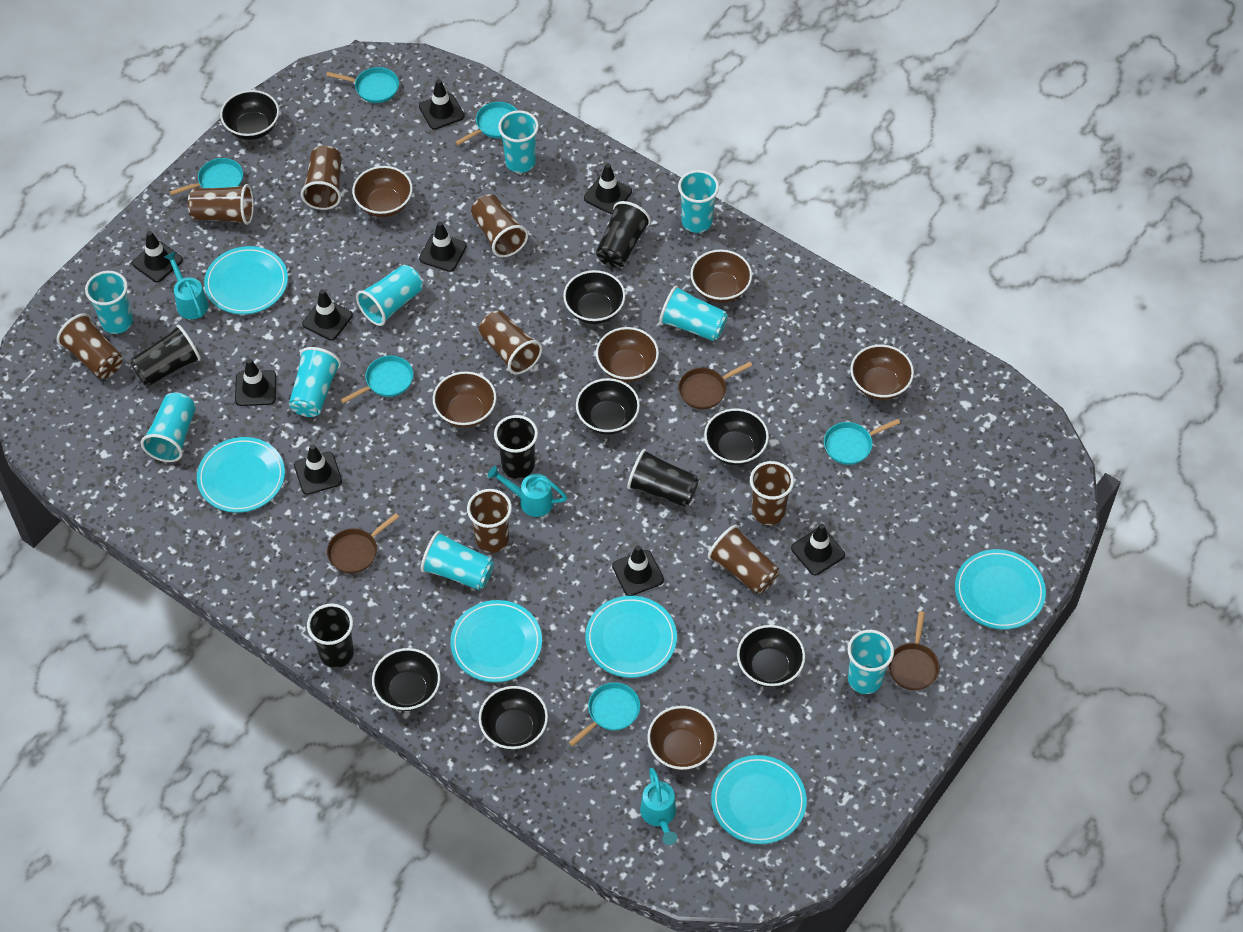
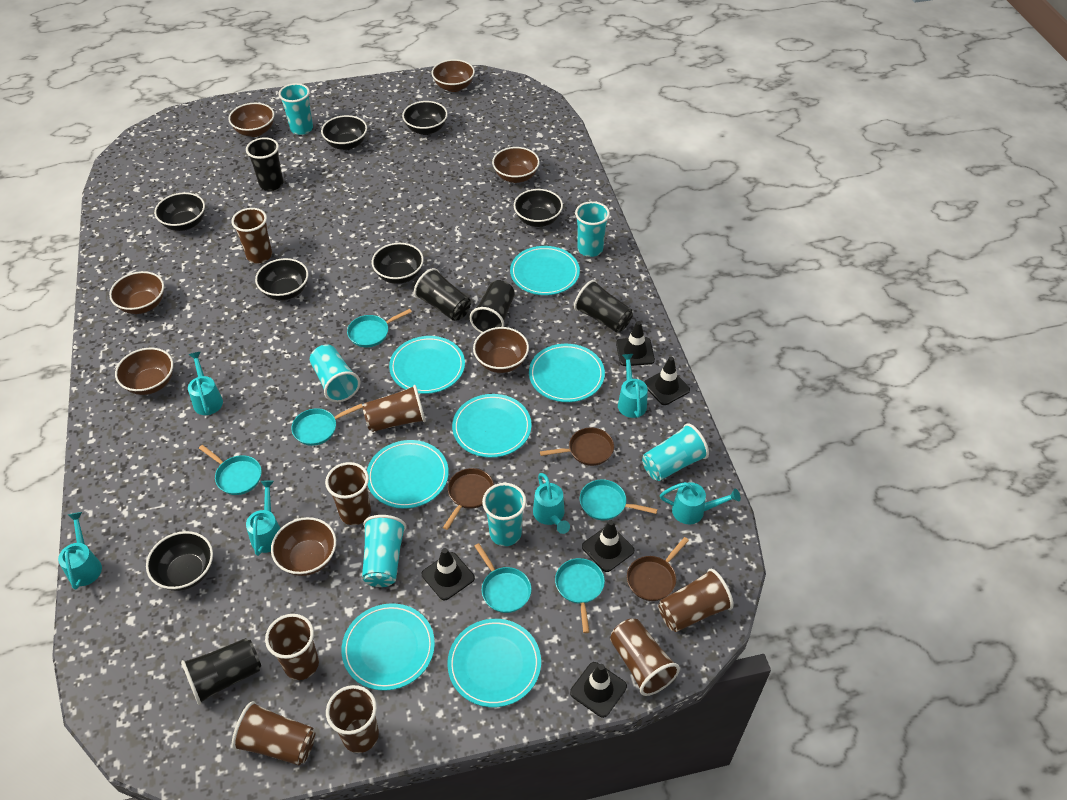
black traffic cone: 9 -> 5
brown bowl: 6 -> 7
turquoise cup: 9 -> 6
turquoise plate: 6 -> 7
turquoise watering can: 3 -> 6

